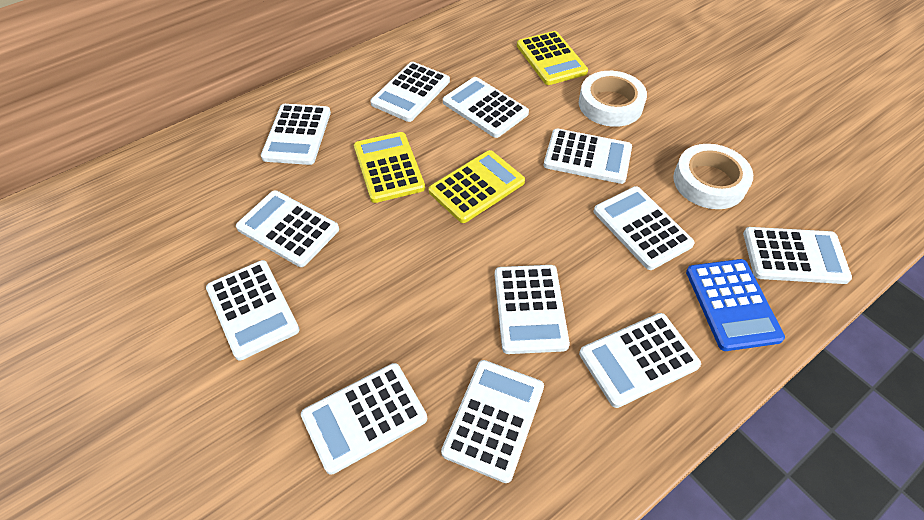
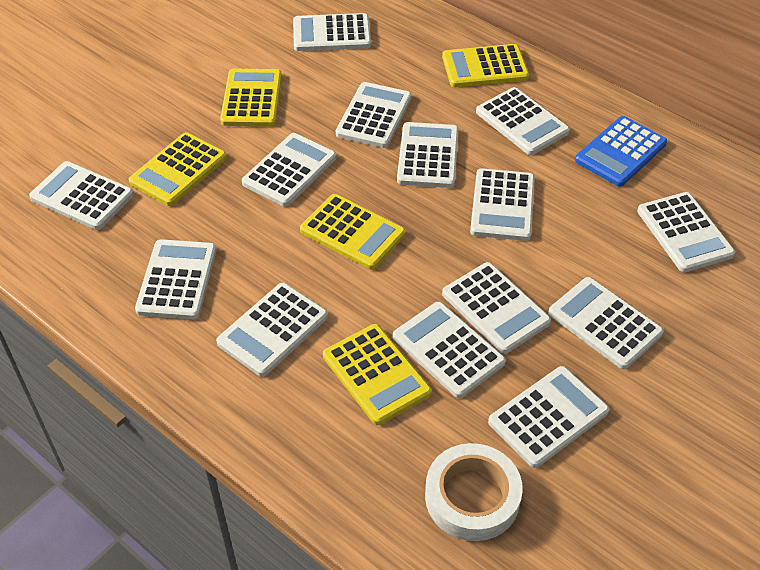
white calculator: 12 -> 14
white tape: 2 -> 1
yellow calculator: 3 -> 5

